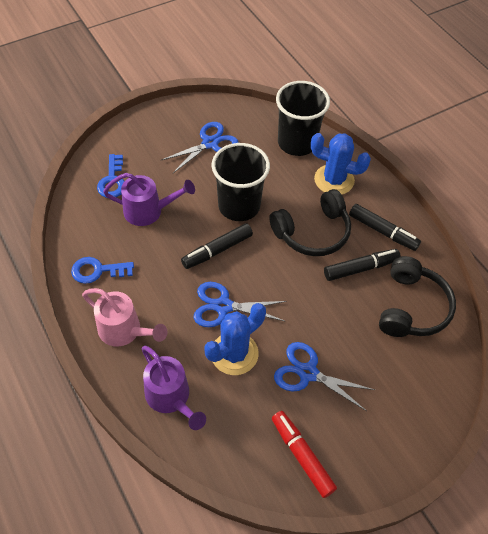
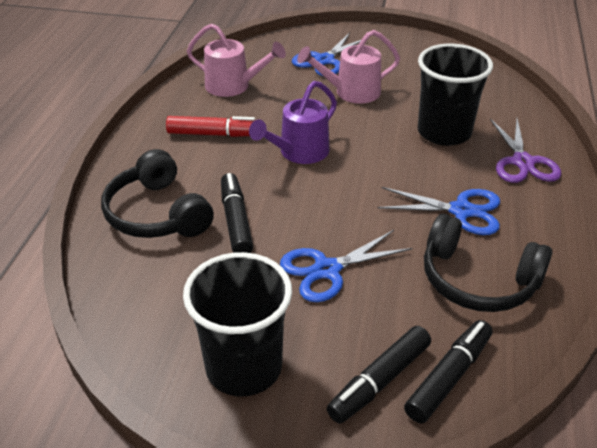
blue cactus: 2 -> 0
blue key: 2 -> 0
pink watering can: 1 -> 2
purple scissors: 0 -> 1
purple watering can: 2 -> 1

